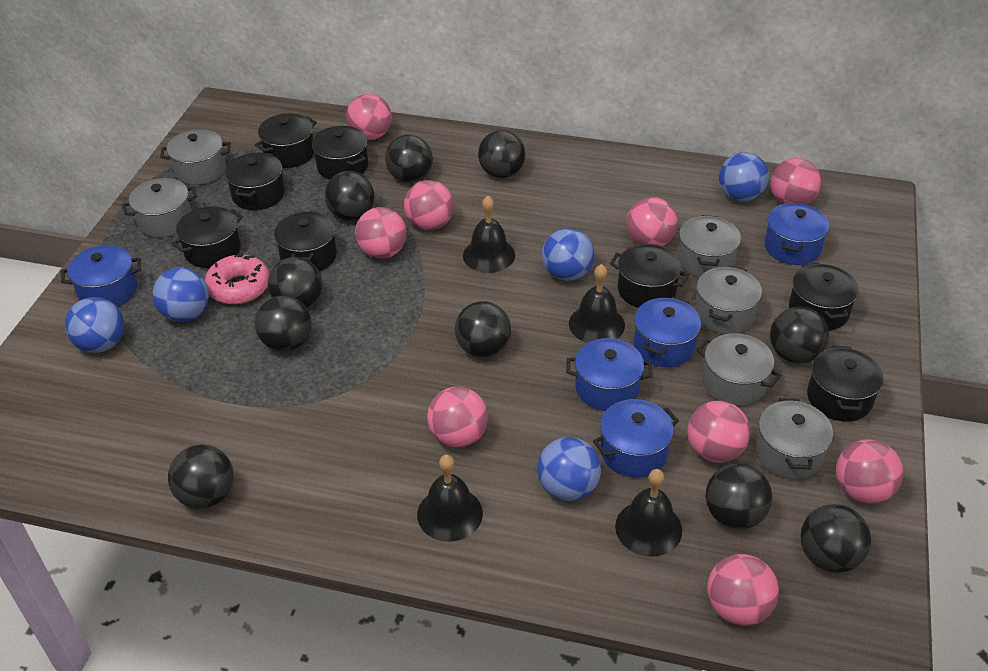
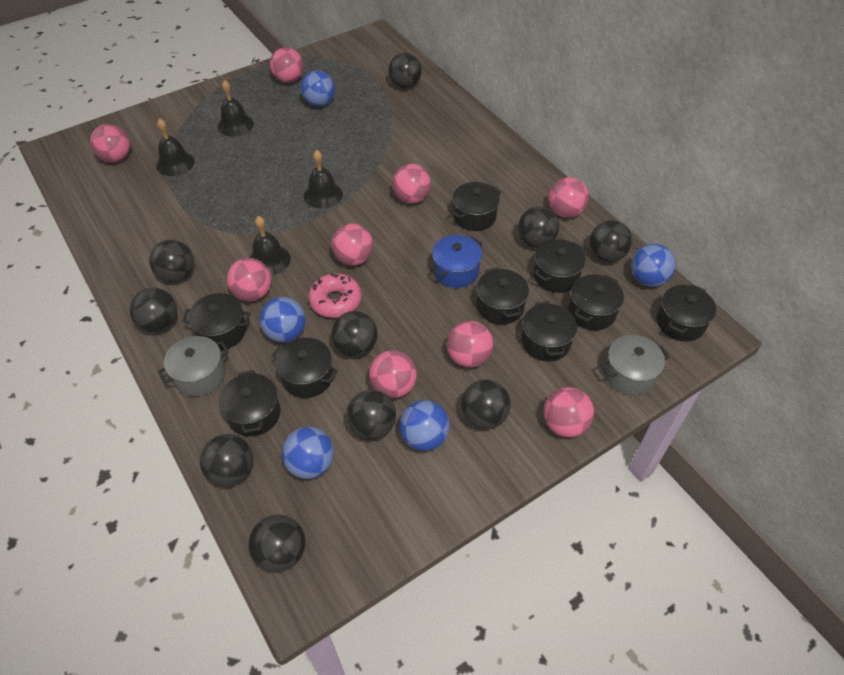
black pot: 8 -> 9
blue pot: 5 -> 1
grey pot: 6 -> 2

